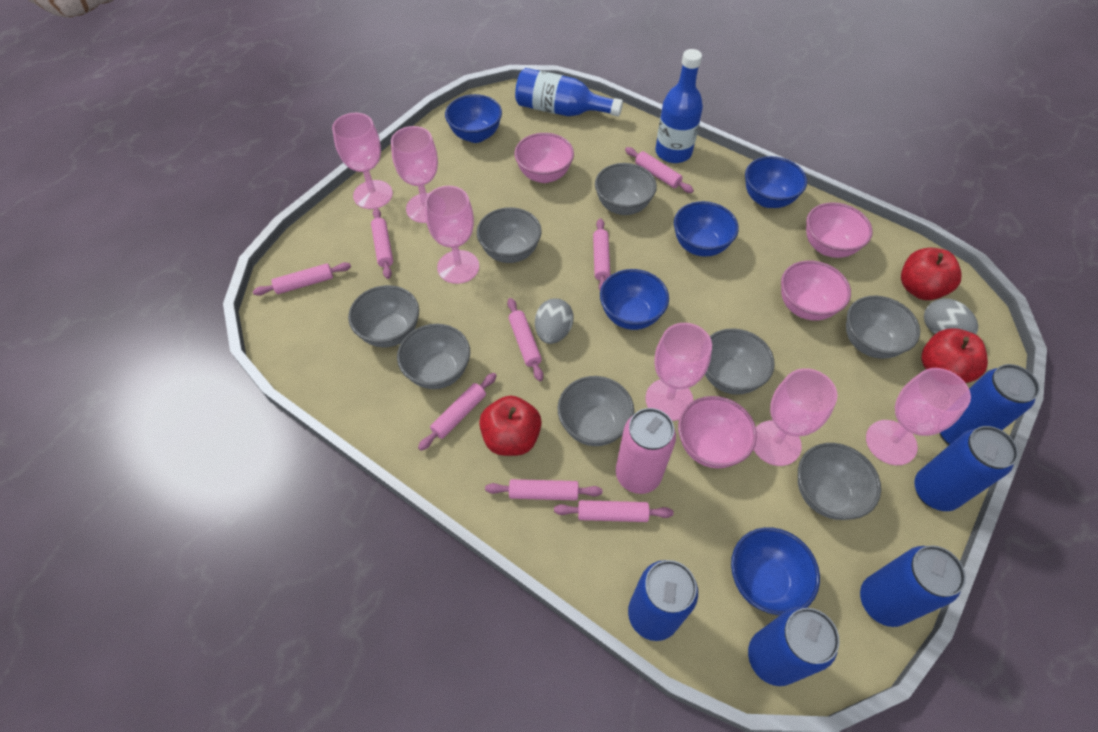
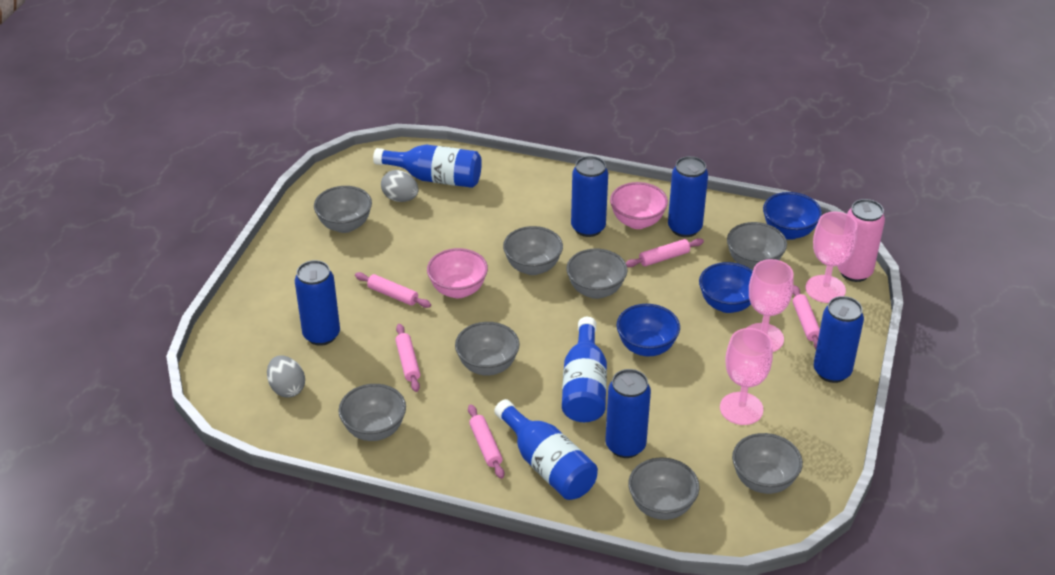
blue bottle: 2 -> 3
blue bowl: 5 -> 3
pink bowl: 4 -> 2
pink goblet: 6 -> 3
pink rolling pin: 8 -> 5
red apple: 3 -> 0

